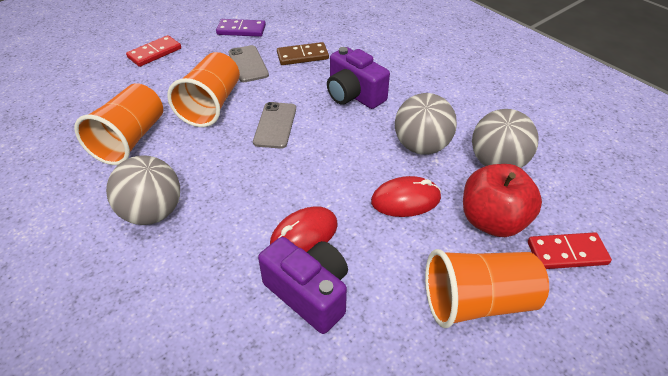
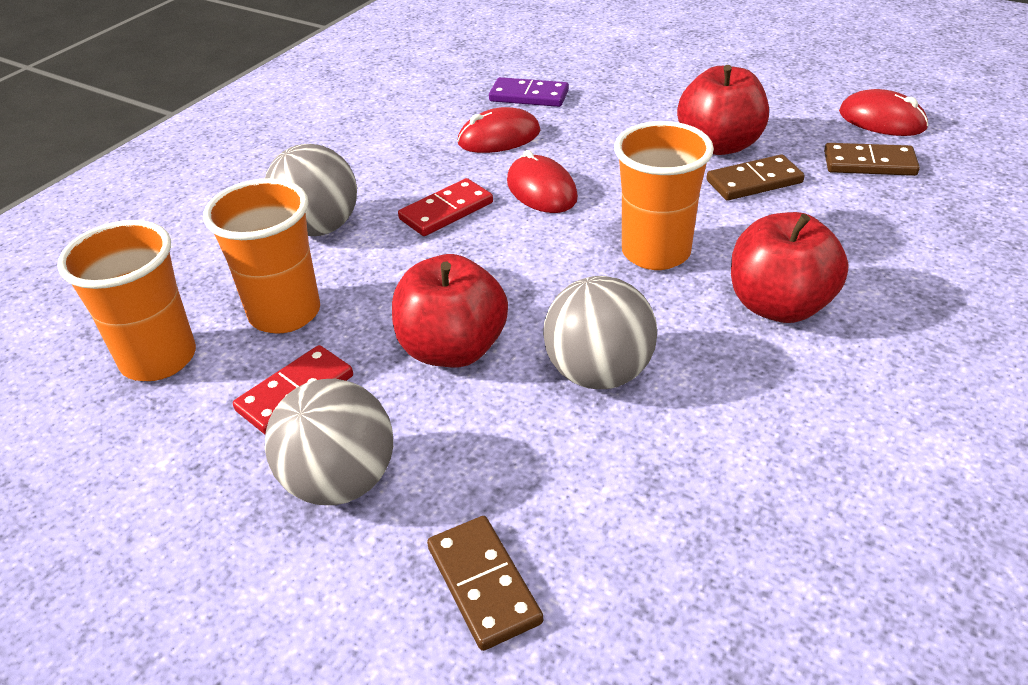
brown domino: 1 -> 3
grey phone: 2 -> 0
purple camera: 2 -> 0
red apple: 1 -> 3
red mouse: 2 -> 3

